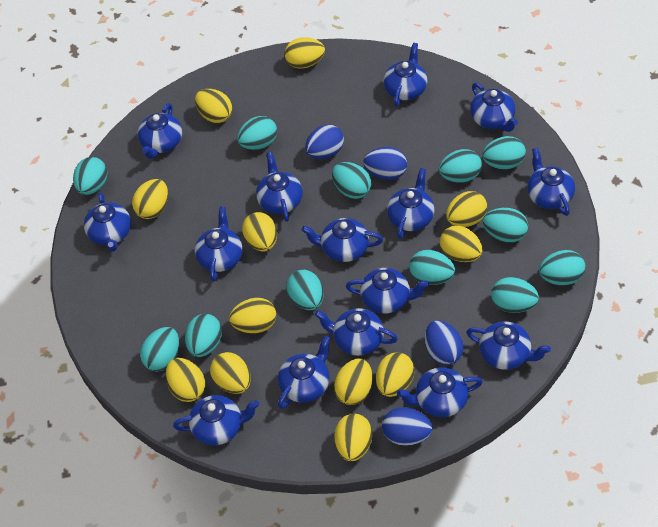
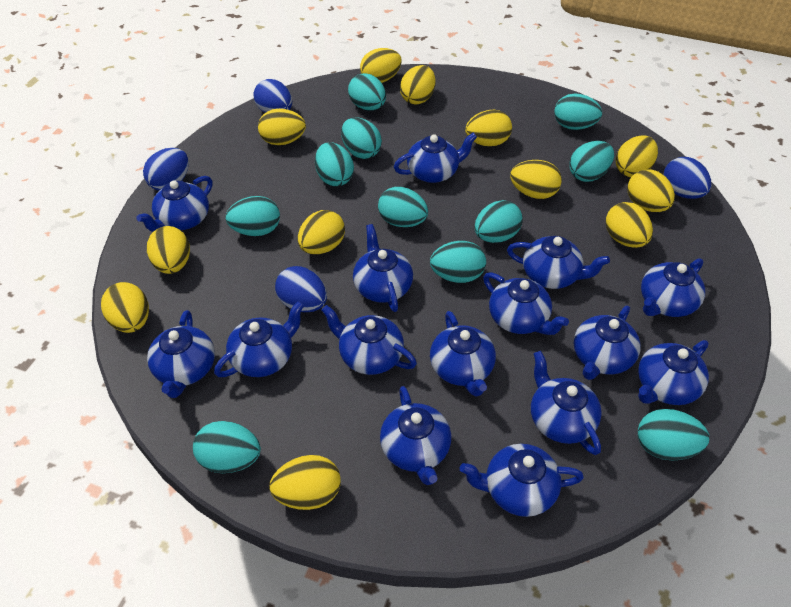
turquoise egg: 12 -> 11

